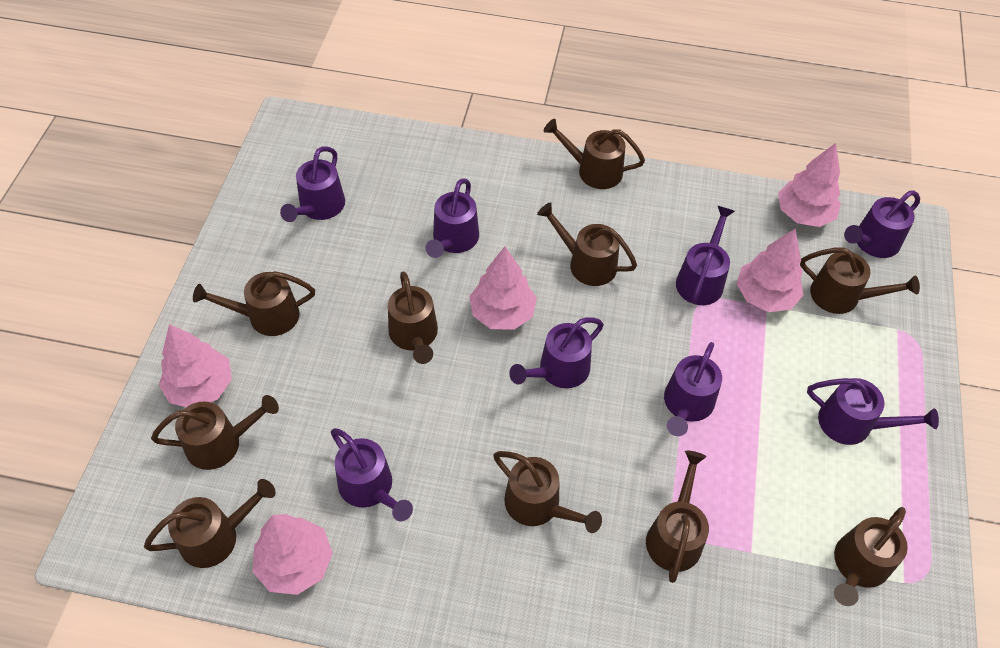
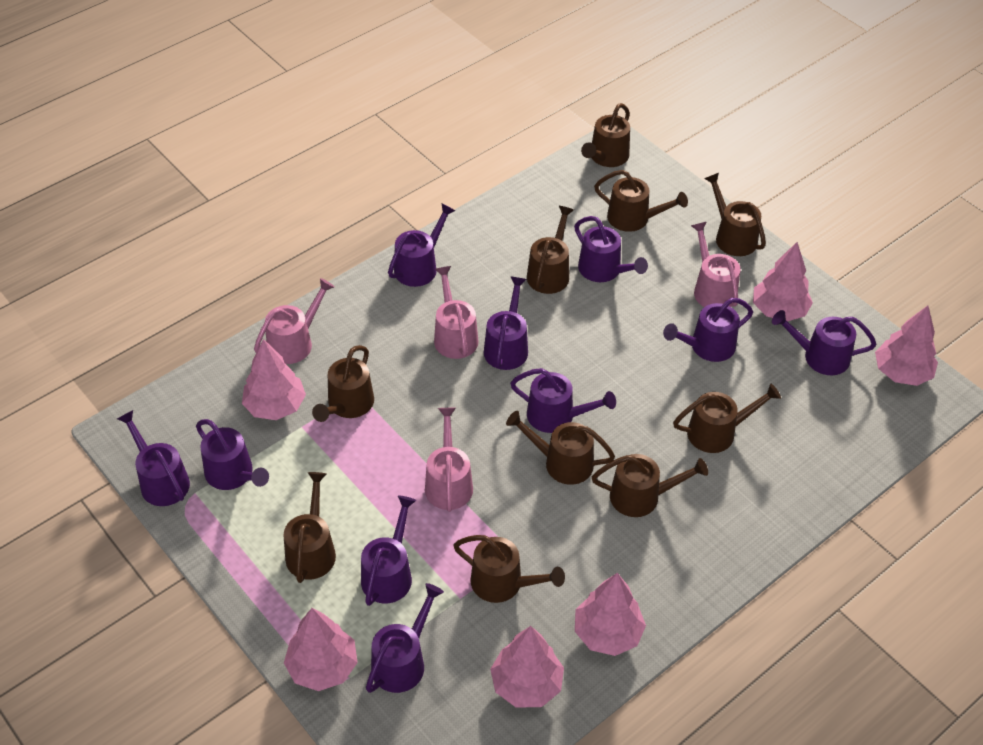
pink tree: 5 -> 6
pink watering can: 0 -> 4
purple watering can: 8 -> 10

